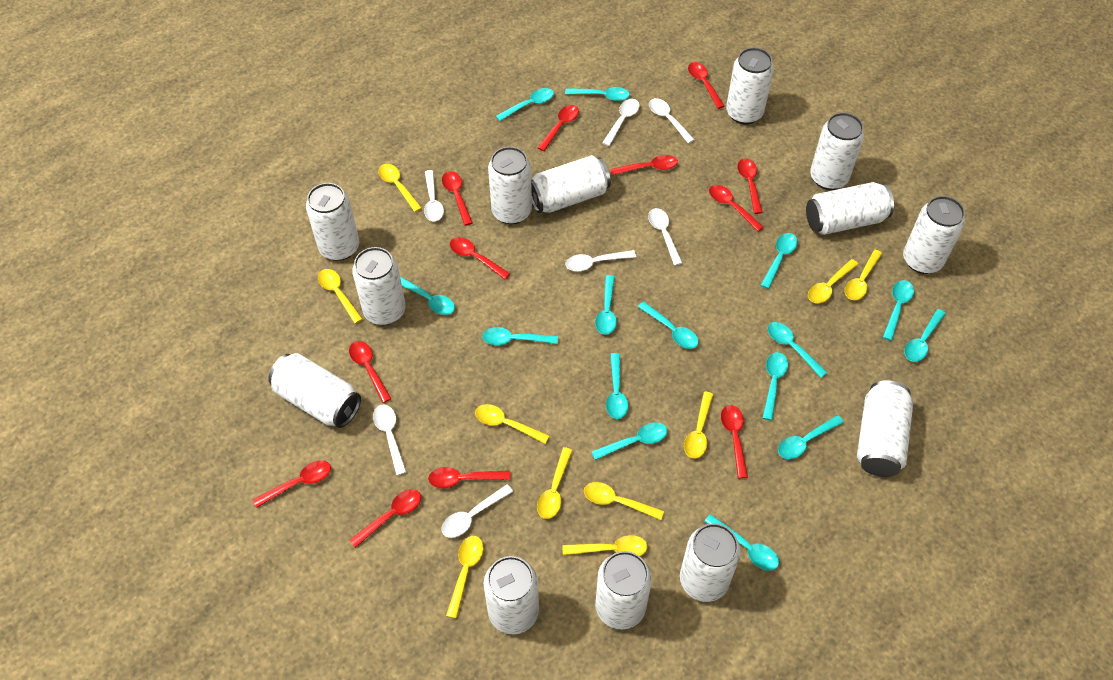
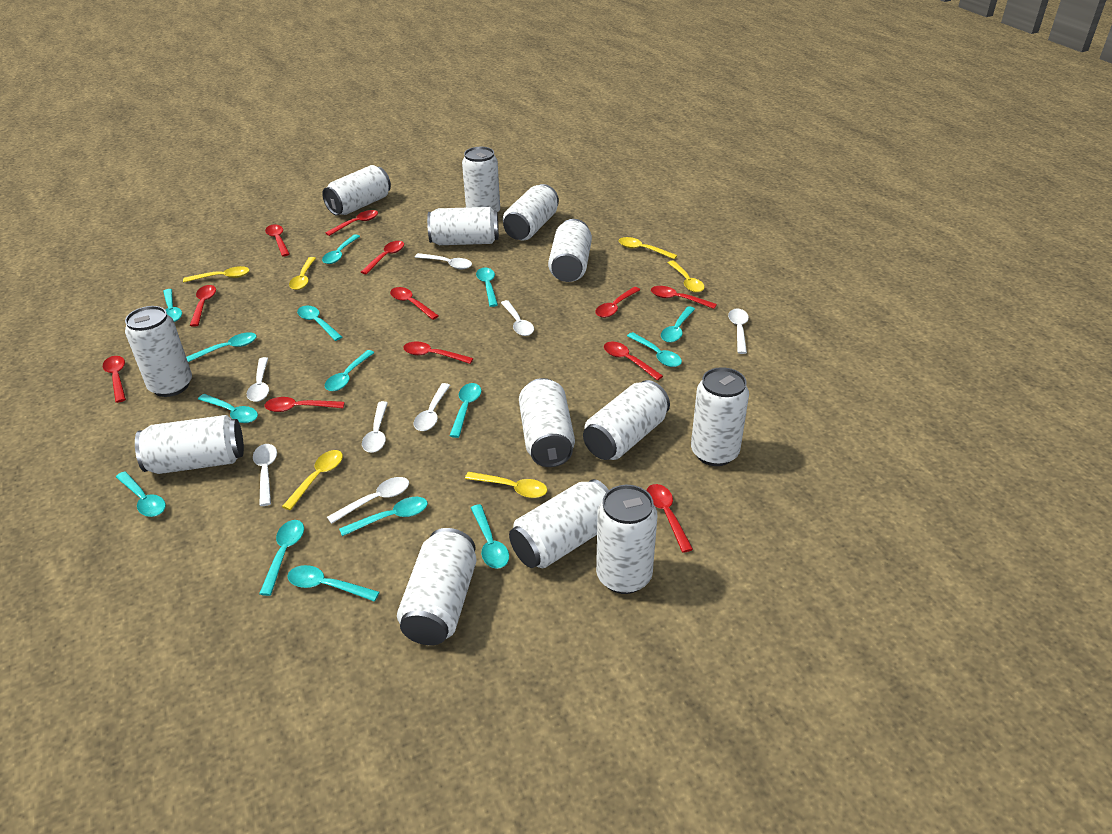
white spoon: 7 -> 8
yellow spoon: 10 -> 6

